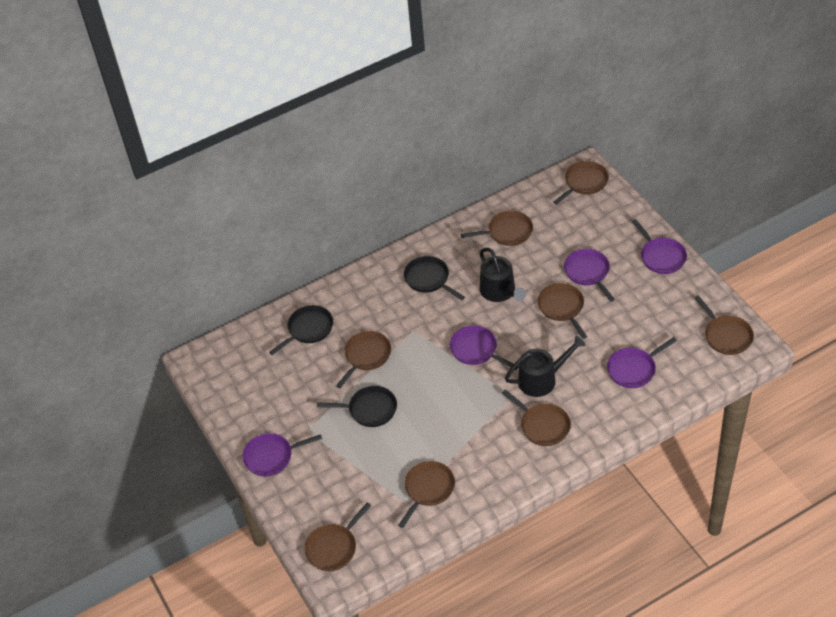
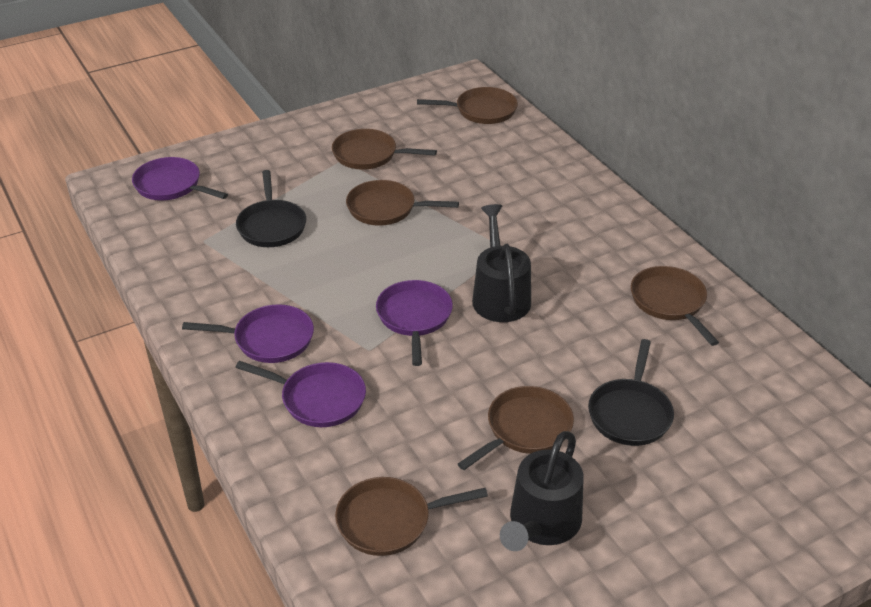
black pan: 3 -> 2
brown pan: 8 -> 6
purple pan: 5 -> 4

